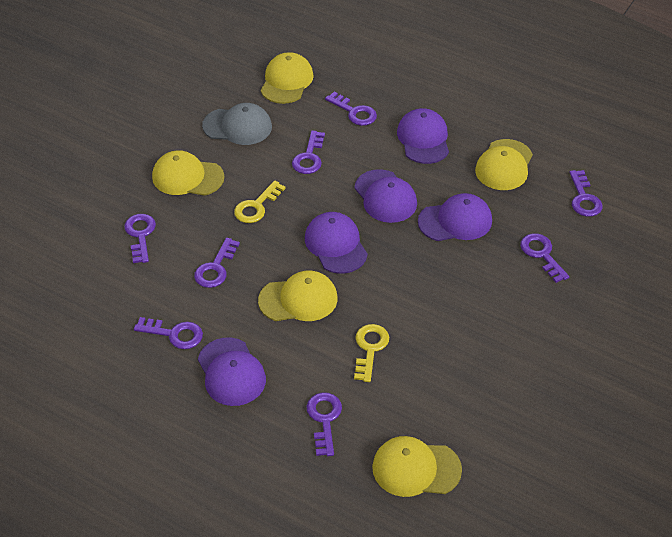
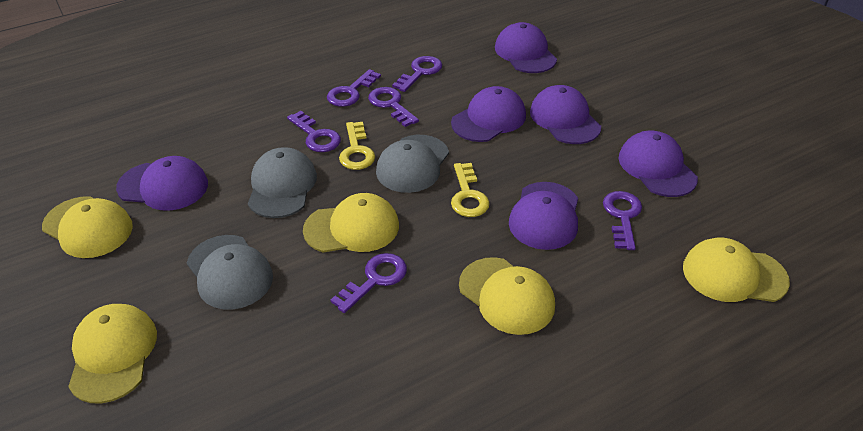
grey cap: 1 -> 3
purple cap: 5 -> 6
purple key: 8 -> 6

